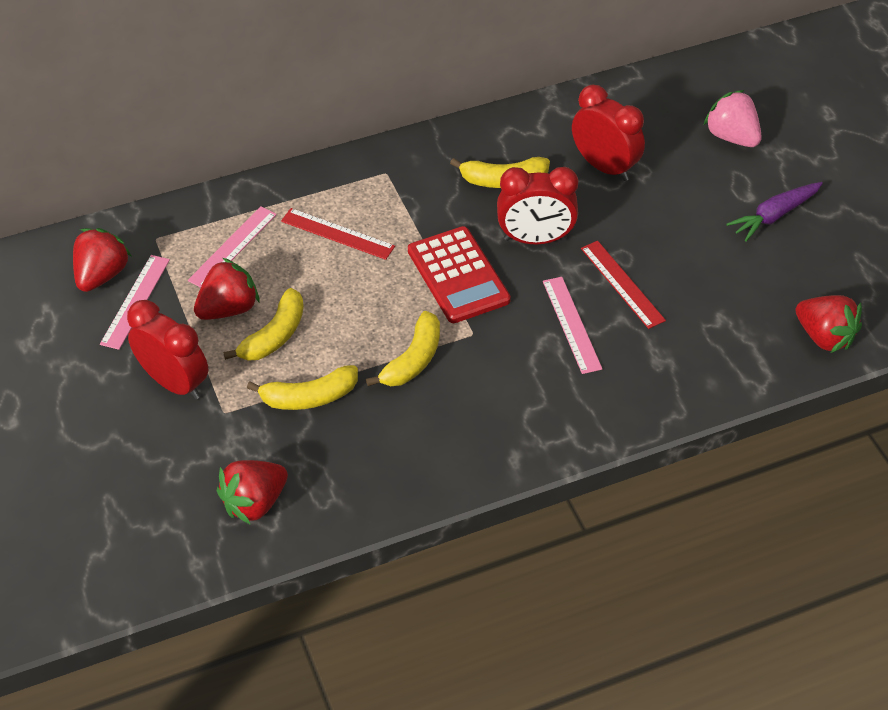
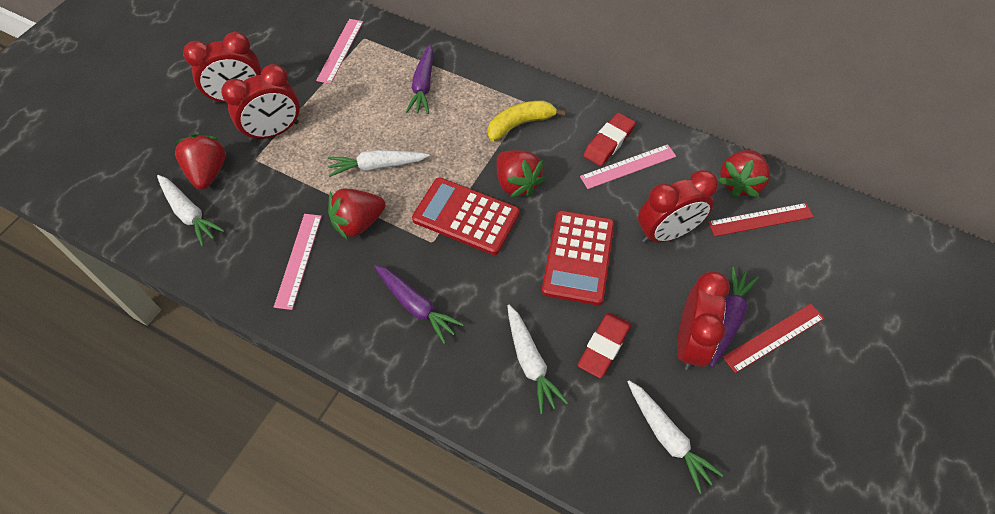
pink strawberry: 1 -> 0
purple carrot: 1 -> 3
red calculator: 1 -> 2
red clock: 3 -> 4
red eraser: 0 -> 2
white carrot: 0 -> 4
yellow banana: 4 -> 1

